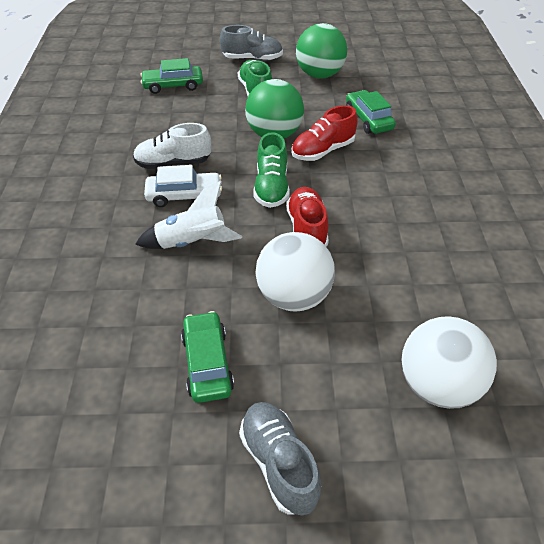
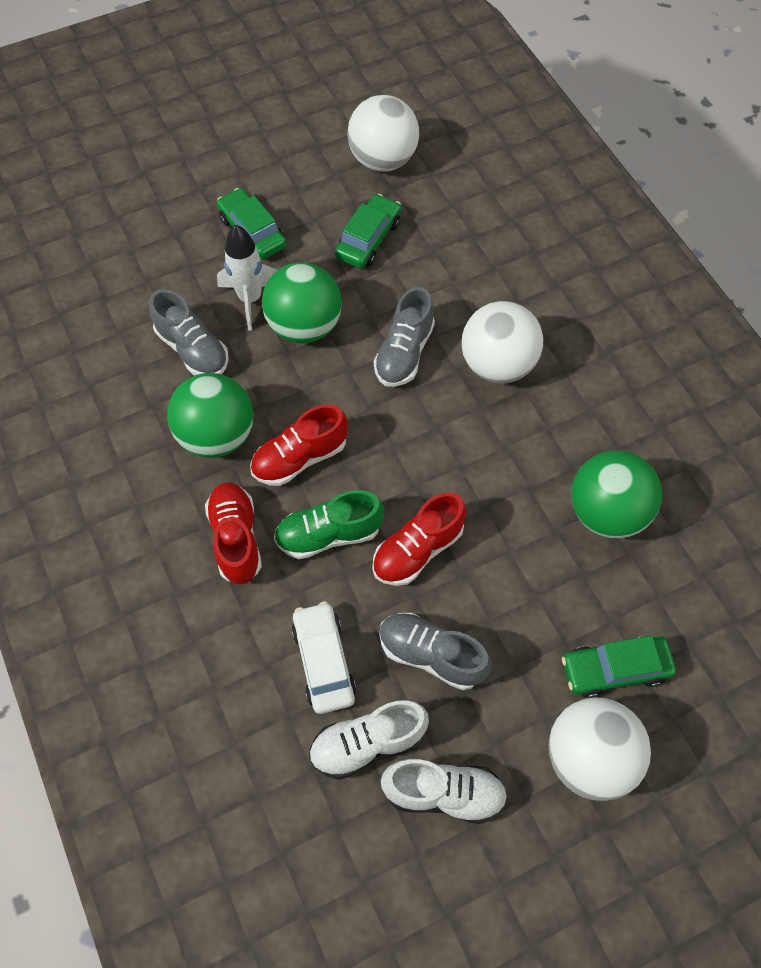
green ball: 2 -> 3
green shoe: 2 -> 1
grey shoe: 2 -> 3
red shoe: 2 -> 3
white ball: 2 -> 3
white shoe: 1 -> 2

